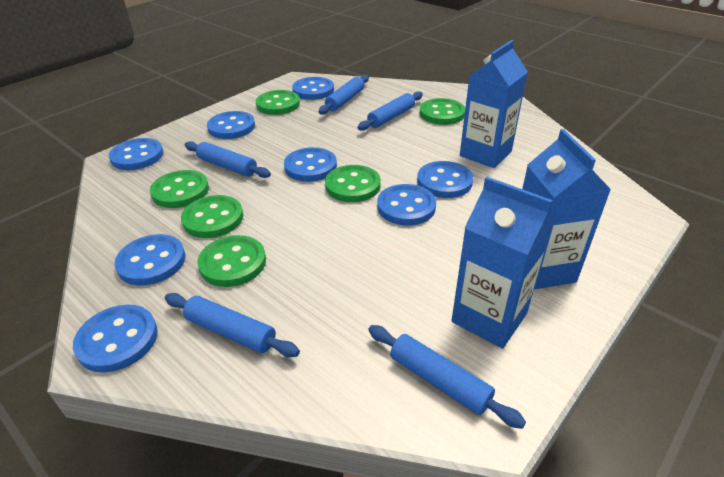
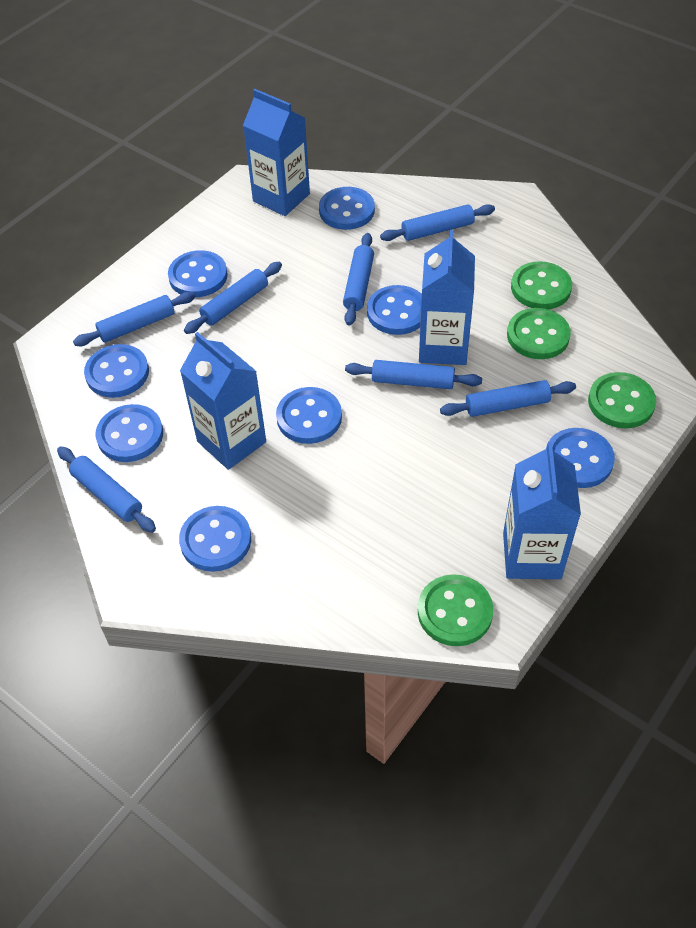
blue carton: 3 -> 4
blue rolling pin: 5 -> 7
green button: 6 -> 4

